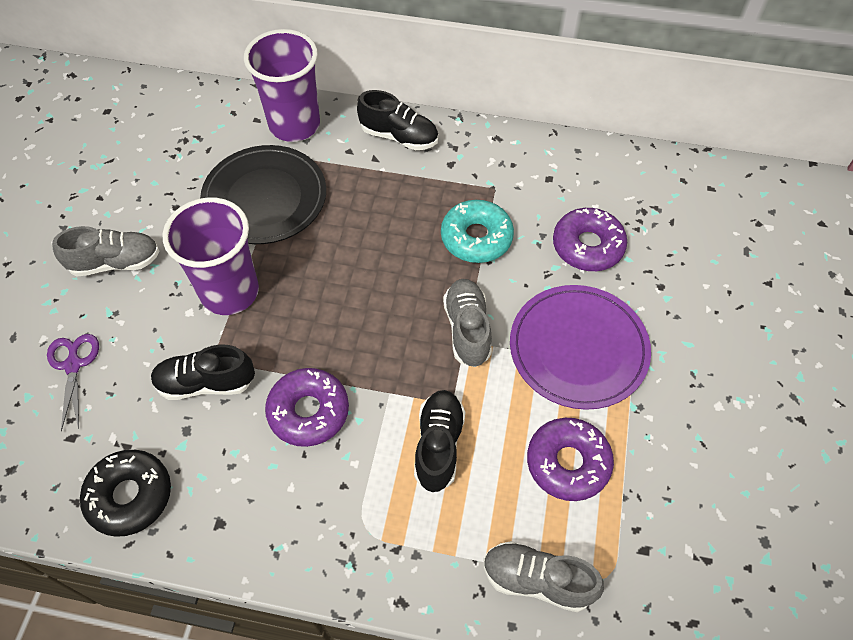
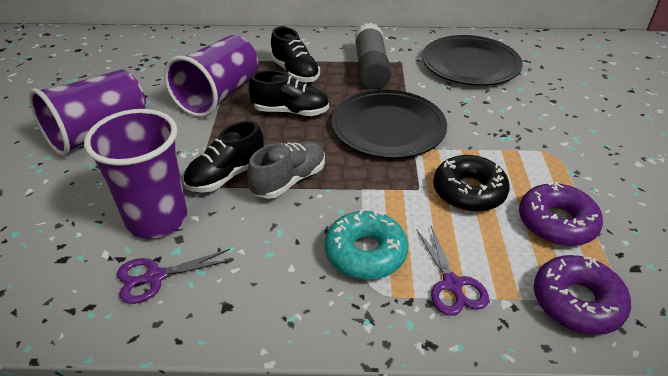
black plate: 1 -> 2
grey glue stick: 0 -> 1
grey shoe: 3 -> 1
purple cup: 2 -> 3
purple donut: 3 -> 2
purple plate: 1 -> 0
purple scissors: 1 -> 2

